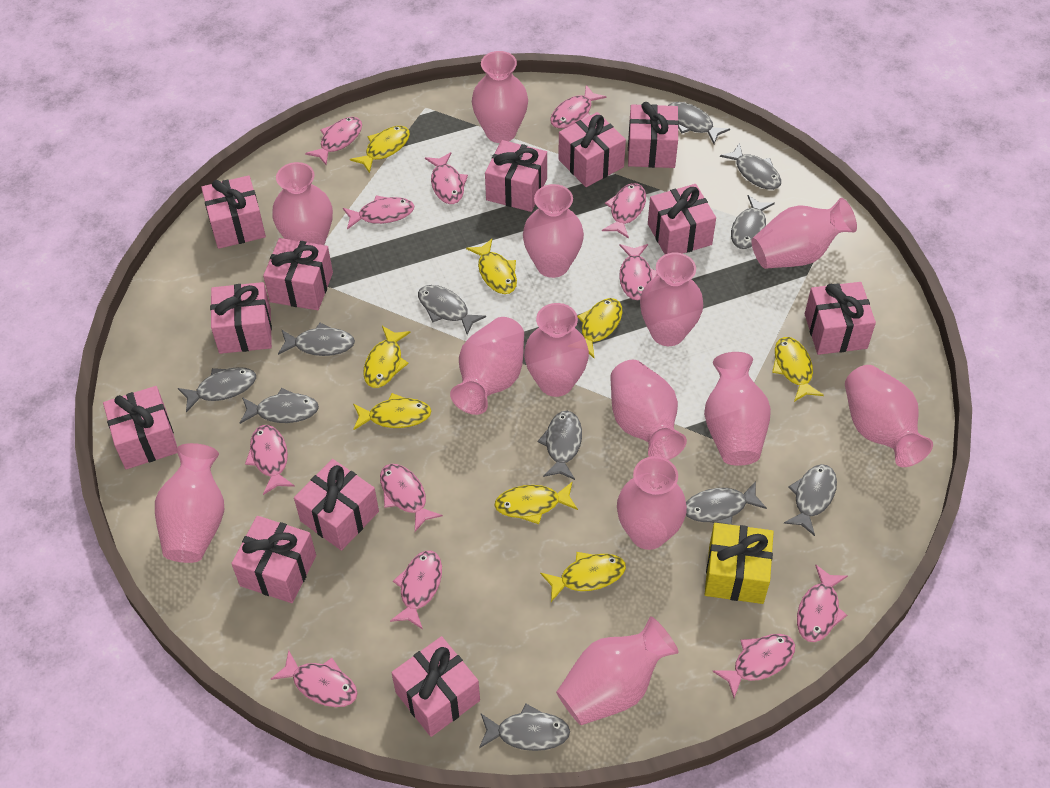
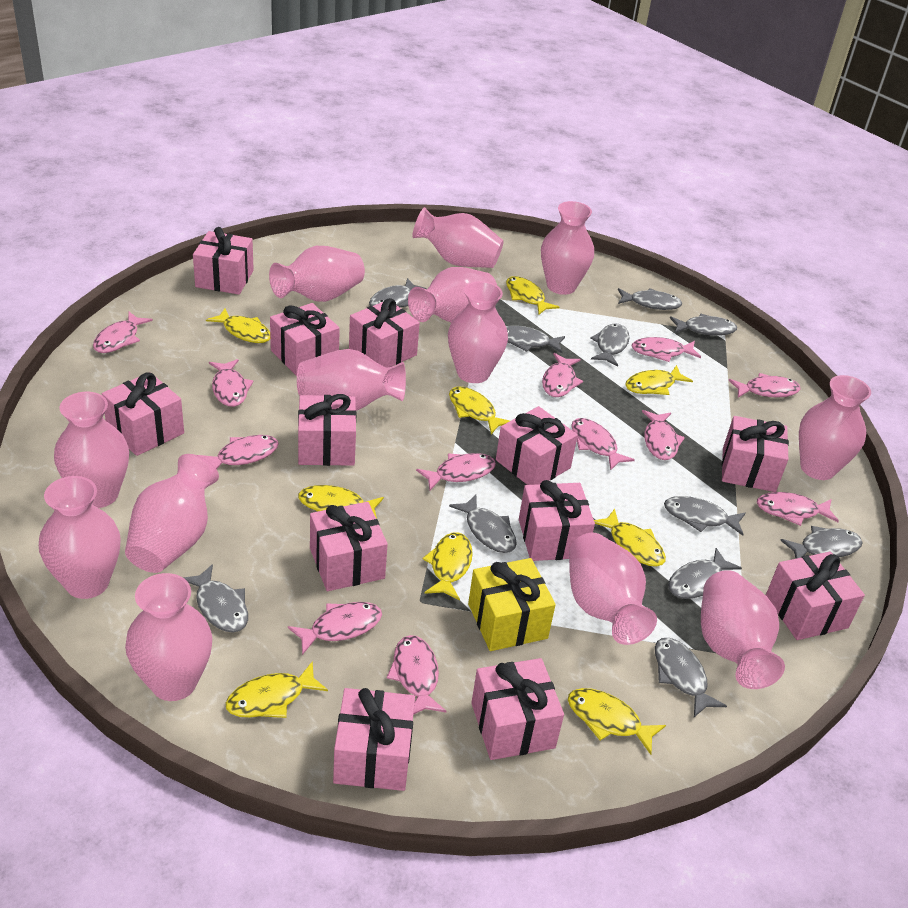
yellow fish: 8 -> 9

